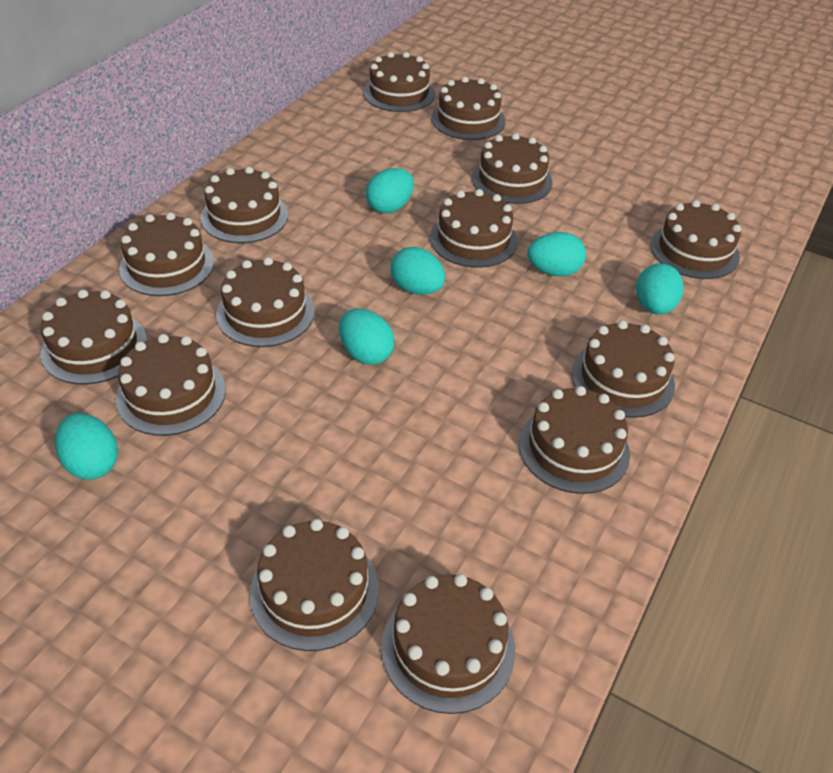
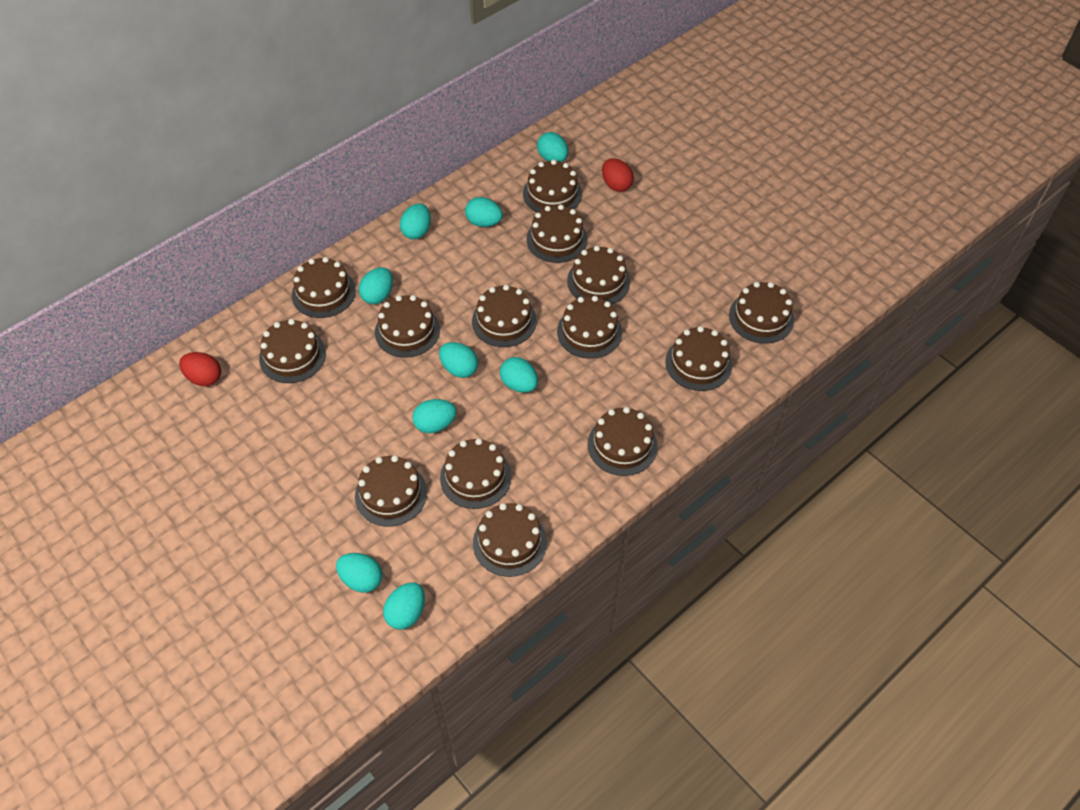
red egg: 0 -> 2
turquoise egg: 6 -> 9

